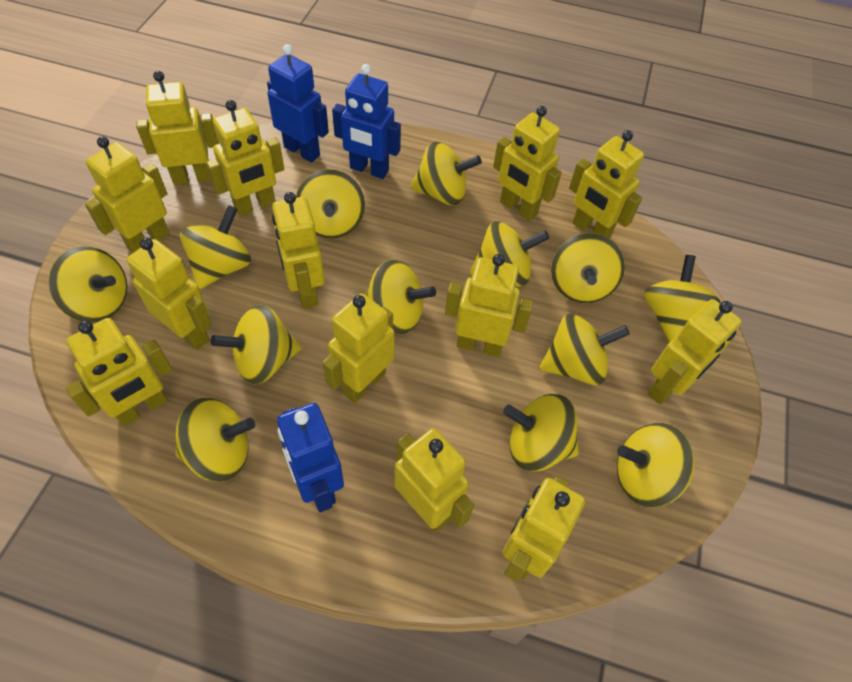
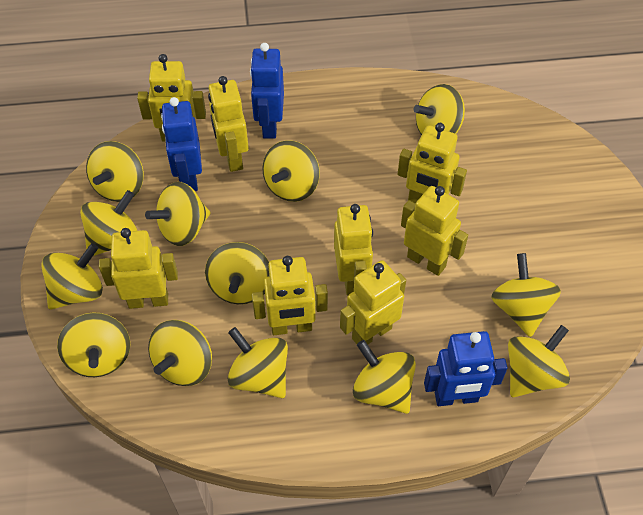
yellow robot: 13 -> 8

